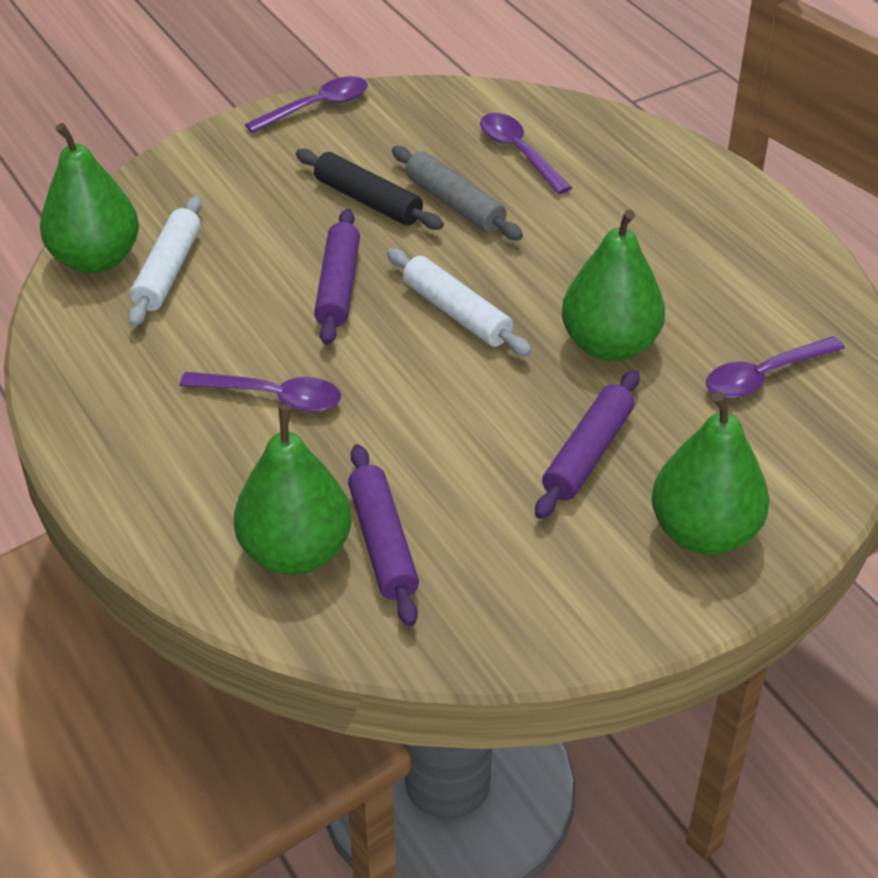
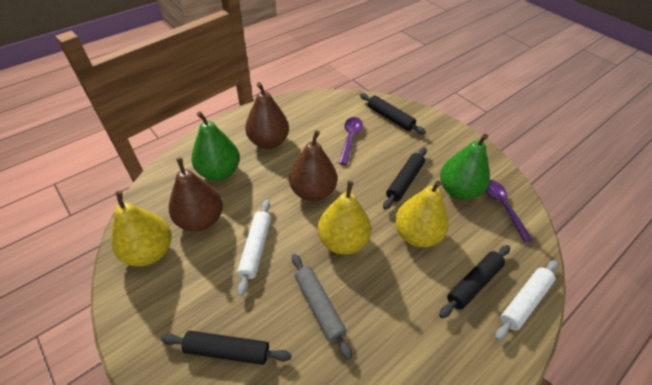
black rolling pin: 1 -> 4
brown pear: 0 -> 3
green pear: 4 -> 2
purple rolling pin: 3 -> 0
purple spoon: 4 -> 2
yellow pear: 0 -> 3

